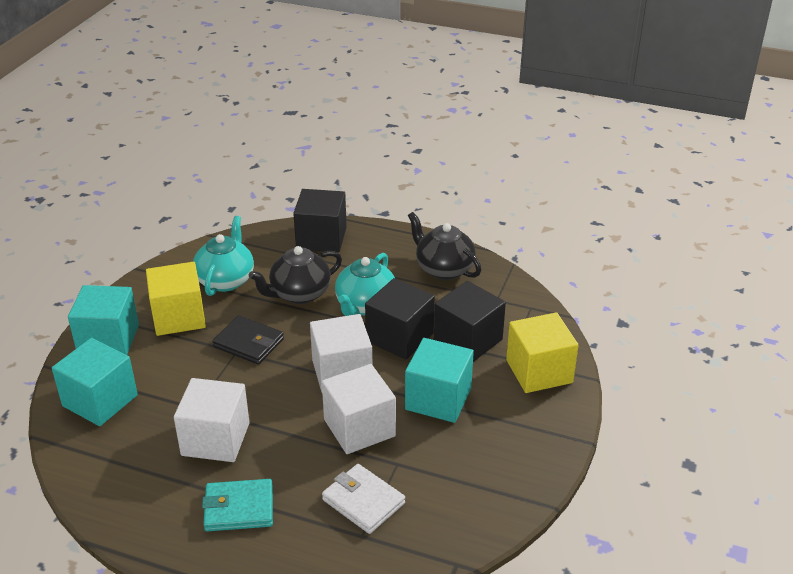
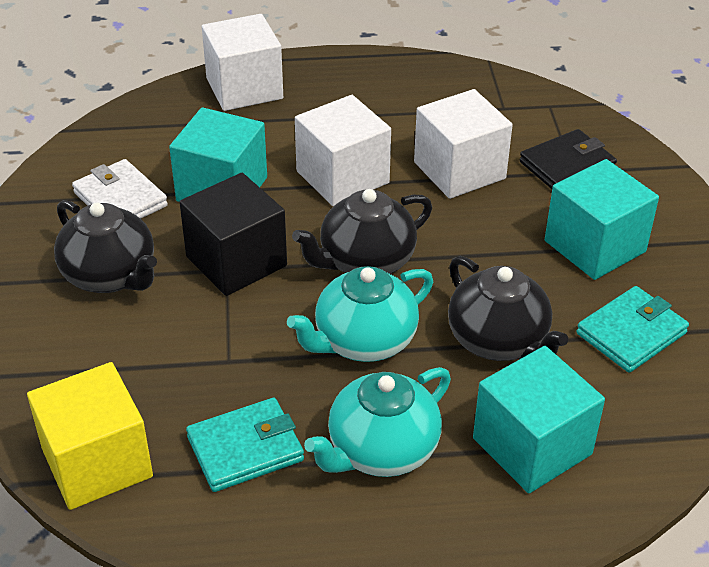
black cube: 3 -> 1
black teapot: 2 -> 3
turquoise wallet: 1 -> 2
yellow cube: 2 -> 1

